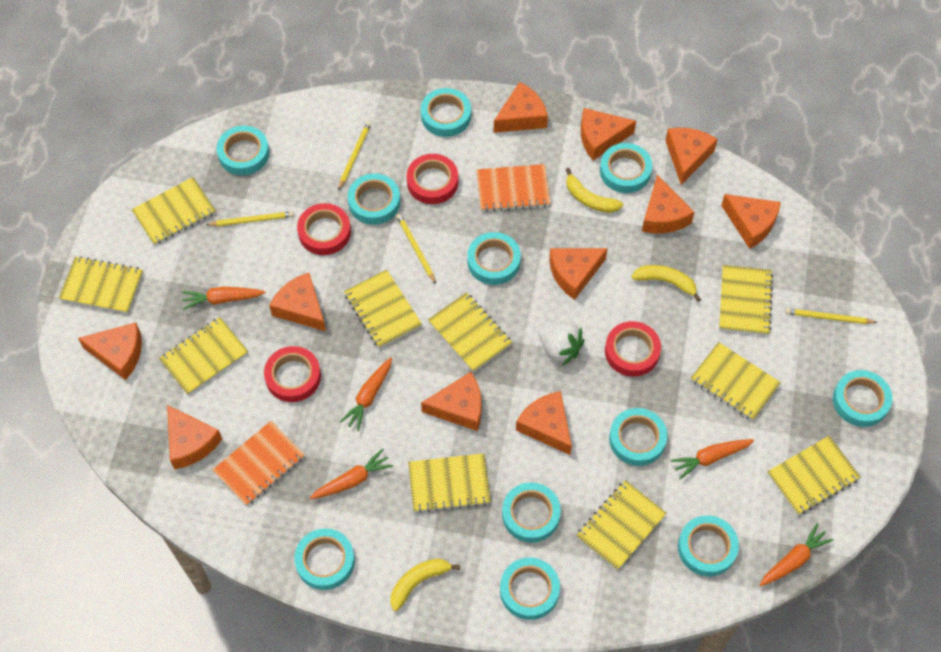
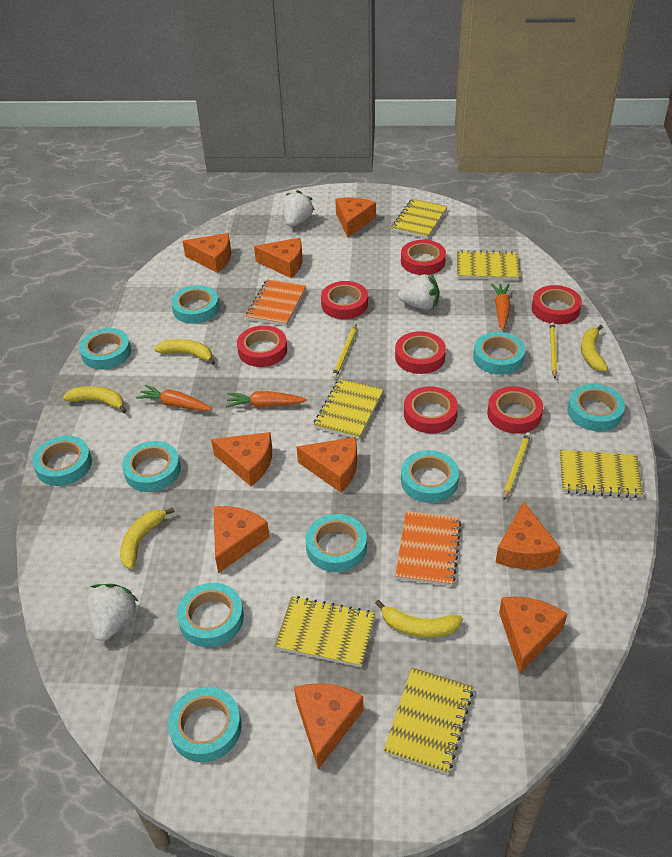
orange carrot: 5 -> 3
orange cheese: 11 -> 9
red tape: 4 -> 7
turquoise tape: 11 -> 10
white strawberry: 1 -> 3
yellow banana: 3 -> 5
yellow notebook: 10 -> 6
yellow pencil: 4 -> 3

